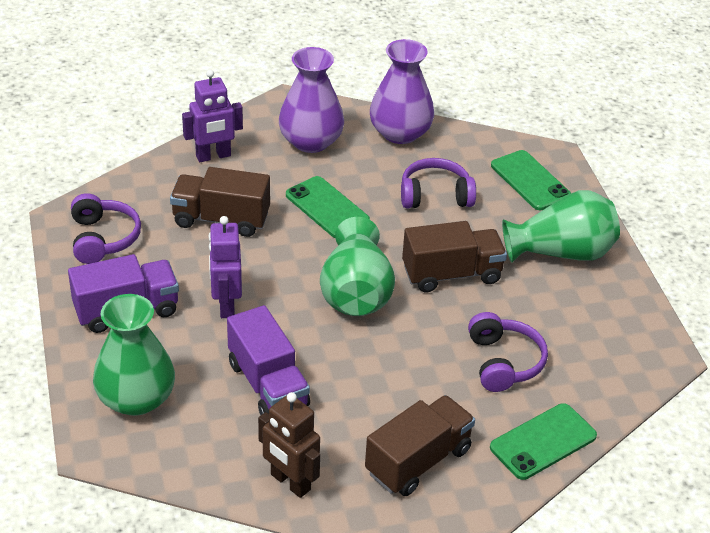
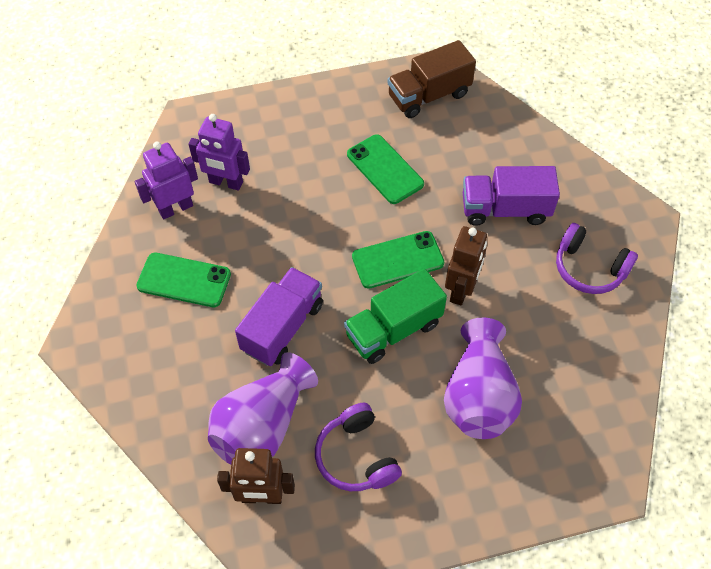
brown robot: 1 -> 2
brown truck: 3 -> 1
green truck: 0 -> 1
green vase: 3 -> 0
purple headphones: 3 -> 2

